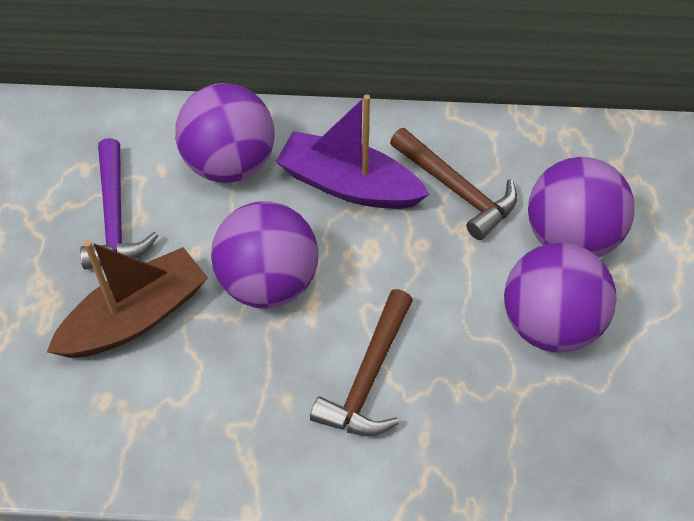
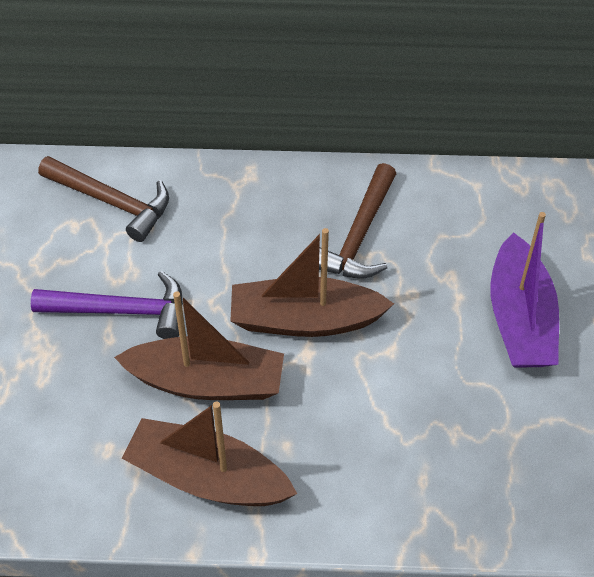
brown boat: 1 -> 3
purple ball: 4 -> 0

